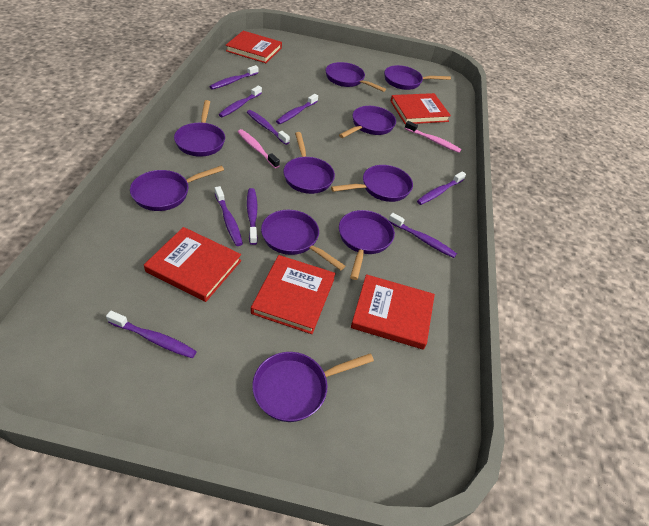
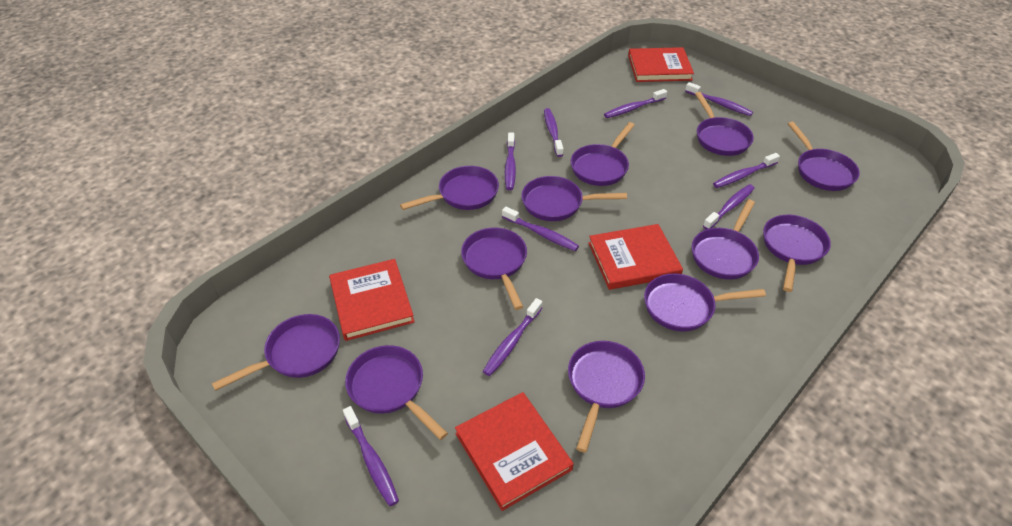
pink toothbrush: 2 -> 0
purple pan: 10 -> 12
red book: 5 -> 4

